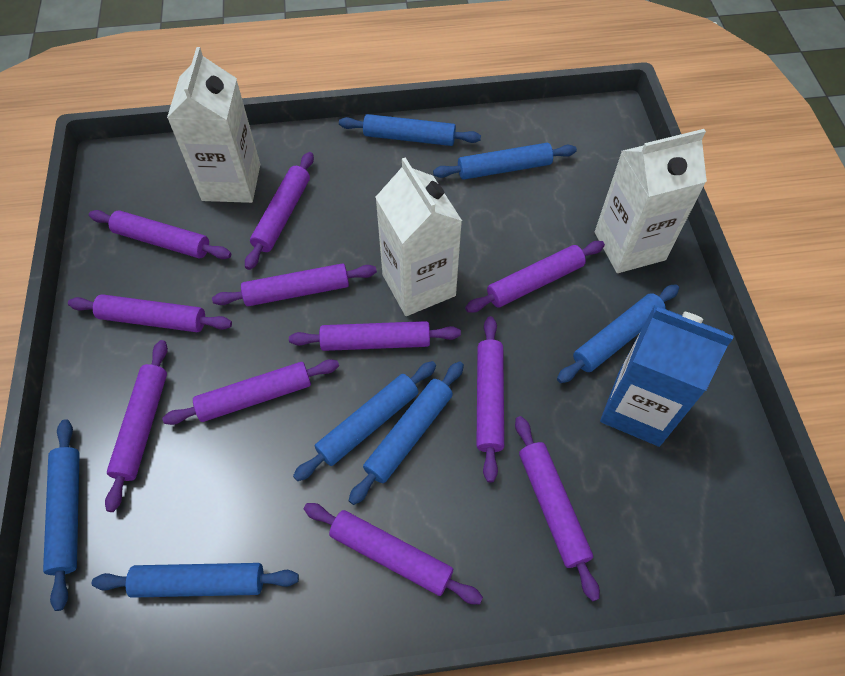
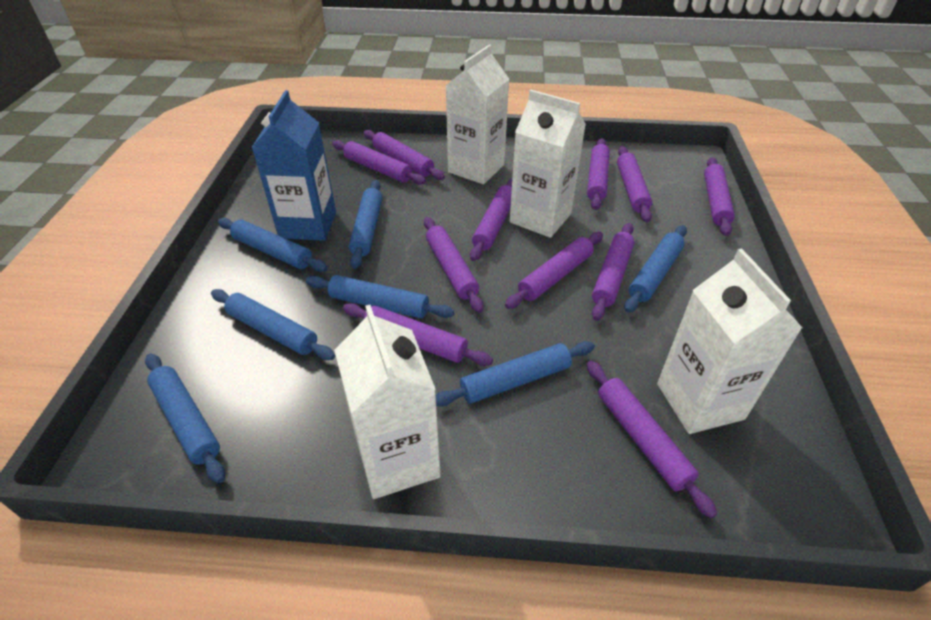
white carton: 3 -> 4

